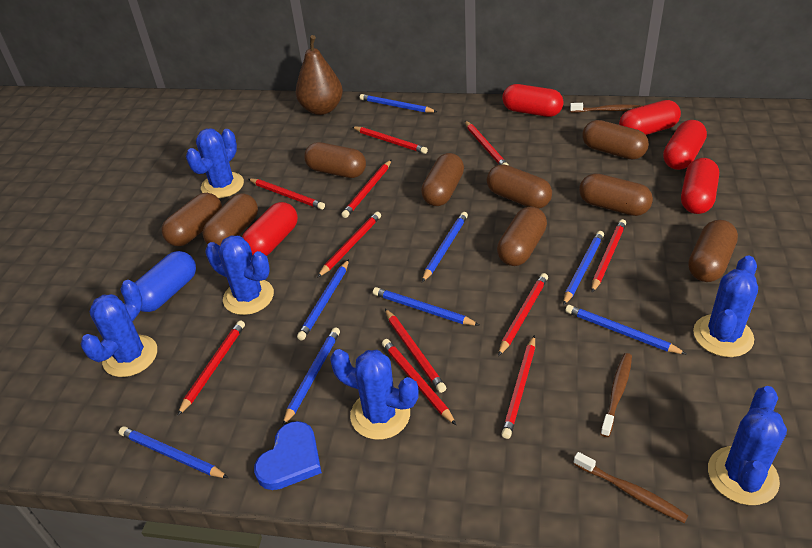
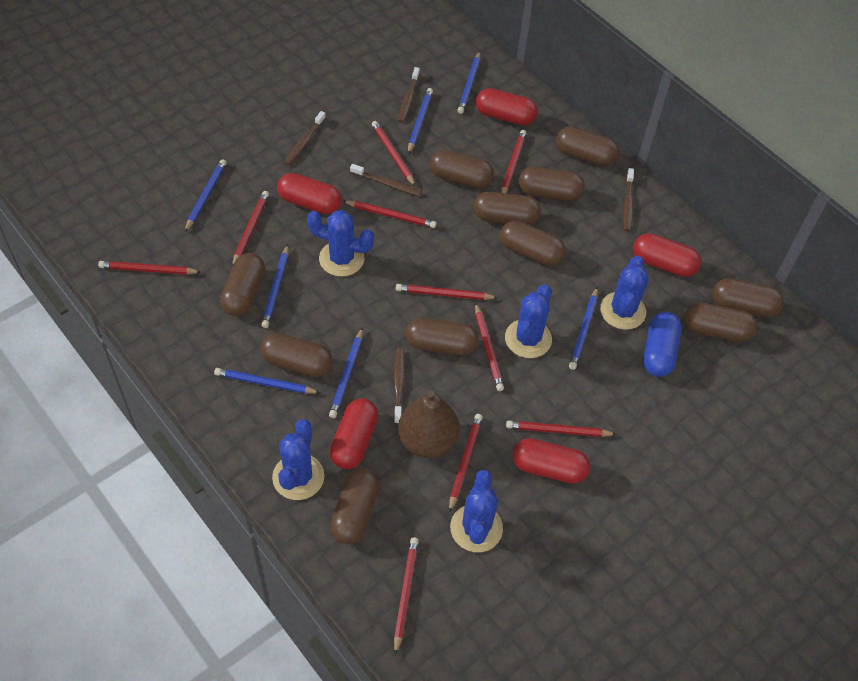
blue cactus: 6 -> 5
blue heart: 1 -> 0
blue pencil: 8 -> 7
brown capsule: 9 -> 11
brown toothbrush: 3 -> 5
red pencil: 11 -> 10

